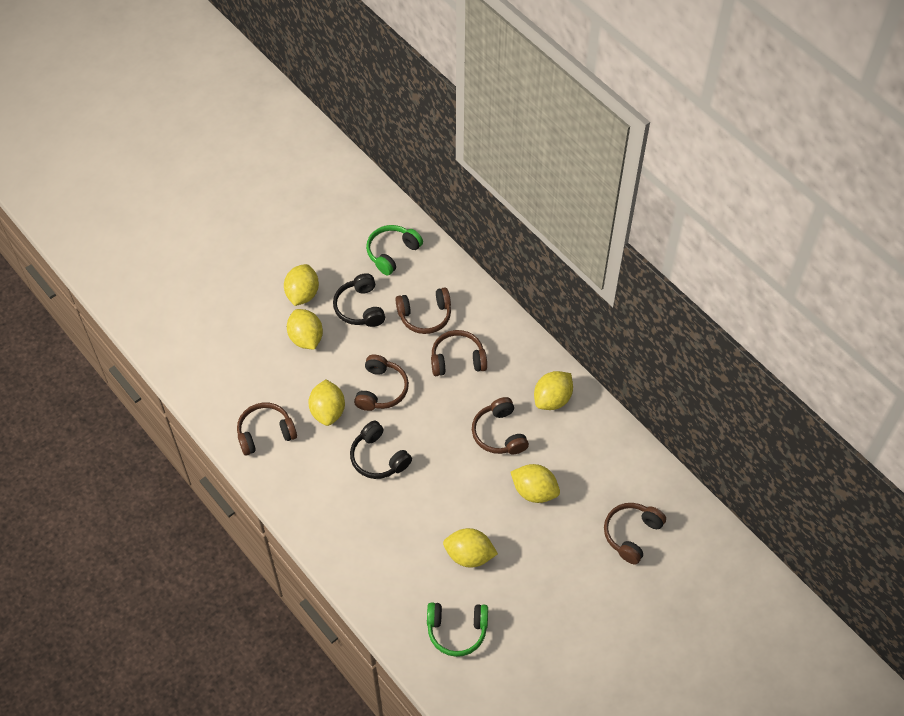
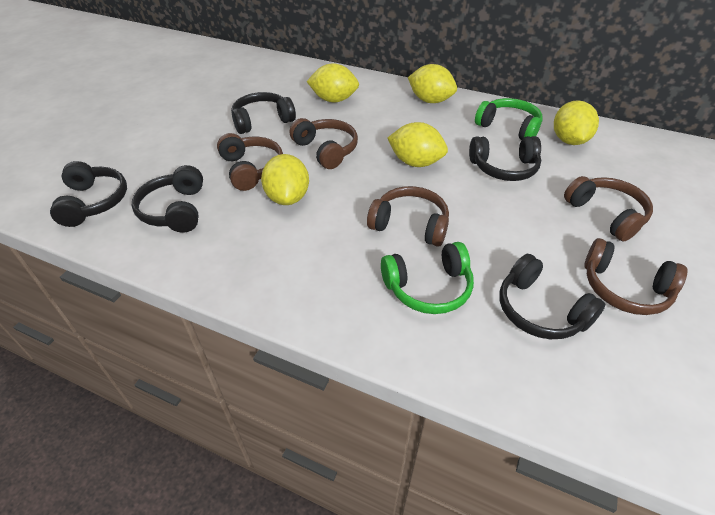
black headphones: 2 -> 5
brown headphones: 6 -> 5
yellow lemon: 6 -> 5

